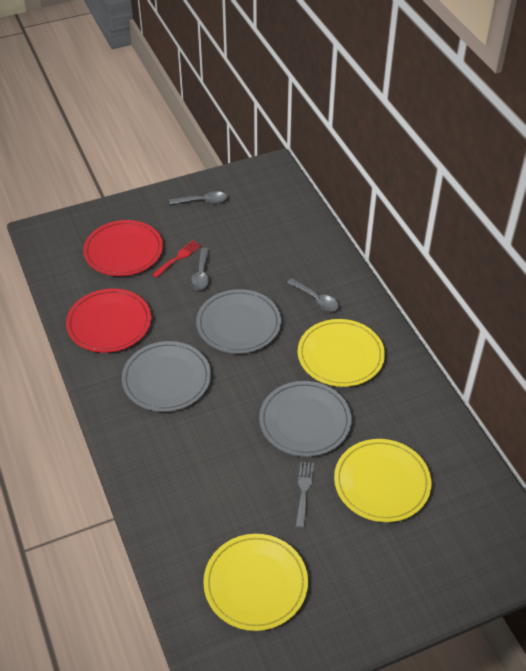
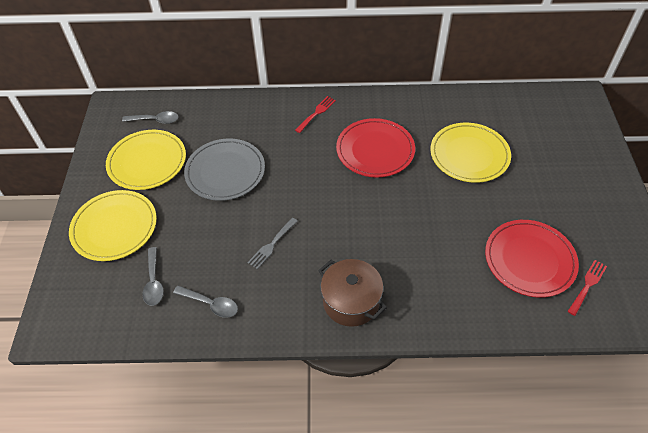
brown pot: 0 -> 1
grey plate: 3 -> 1
red fork: 1 -> 2

